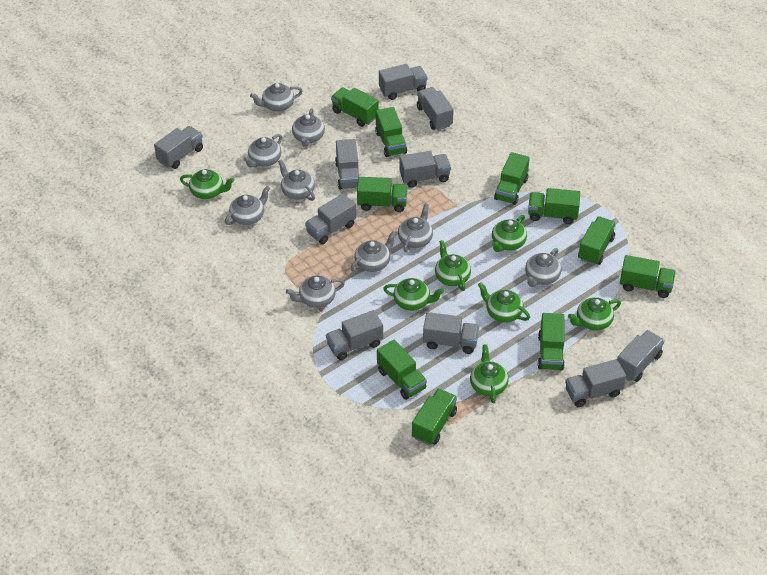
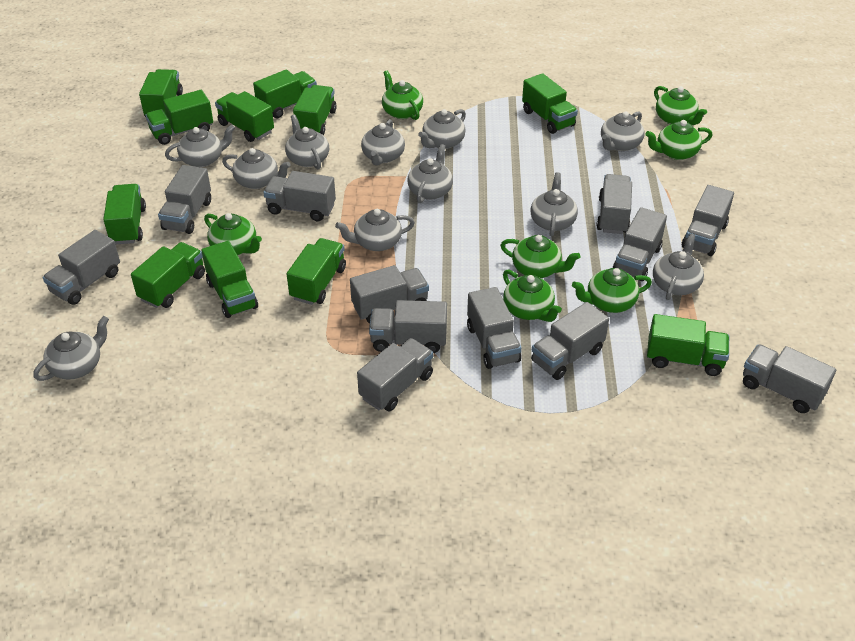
green truck: 10 -> 11
grey teapot: 9 -> 11
grey truck: 10 -> 12

